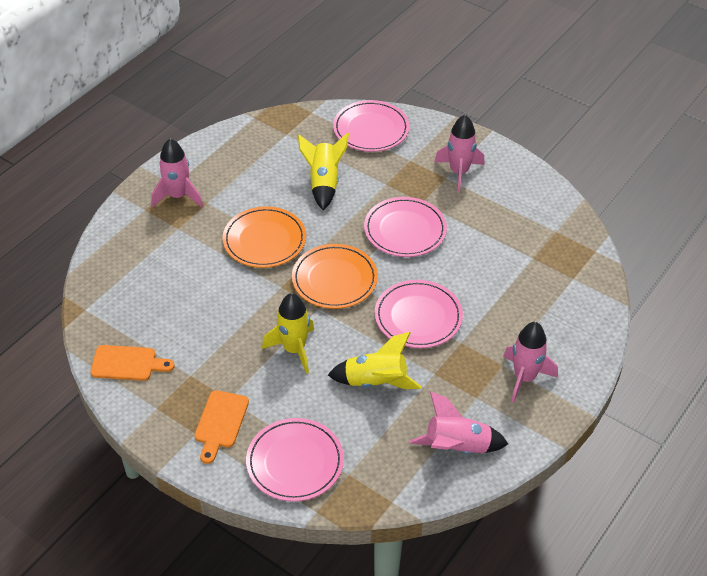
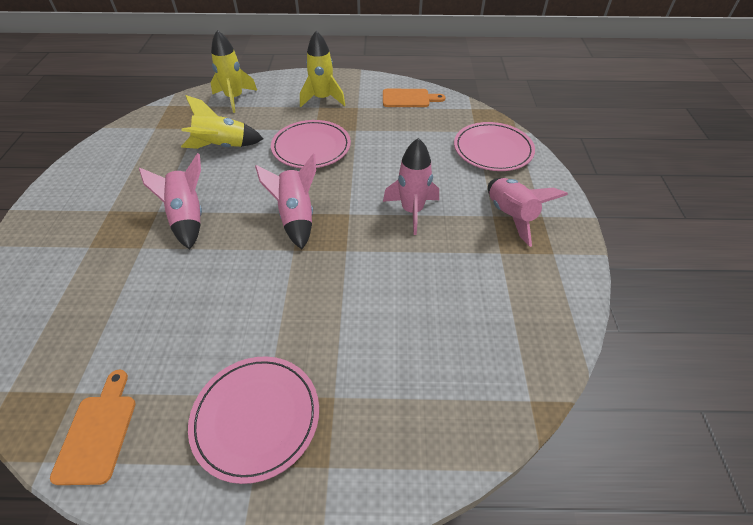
orange plate: 2 -> 0
pink plate: 4 -> 3

